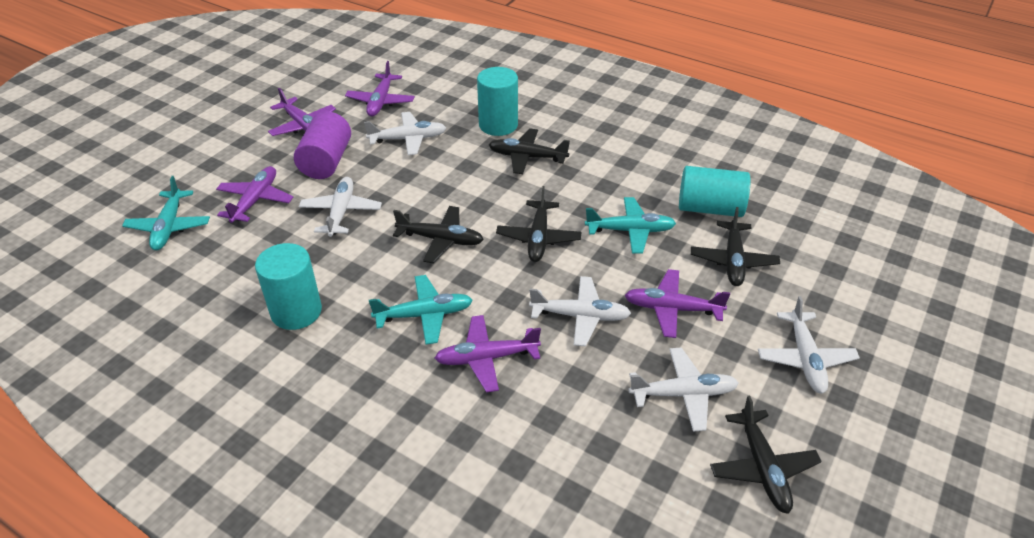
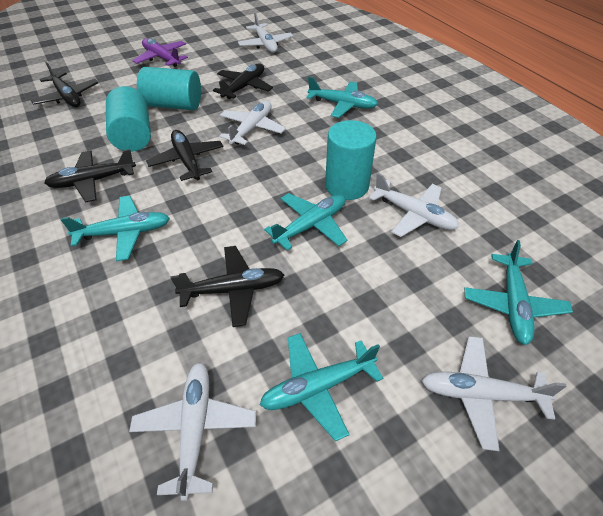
purple cylinder: 1 -> 0
purple plane: 5 -> 1
turquoise plane: 3 -> 5

